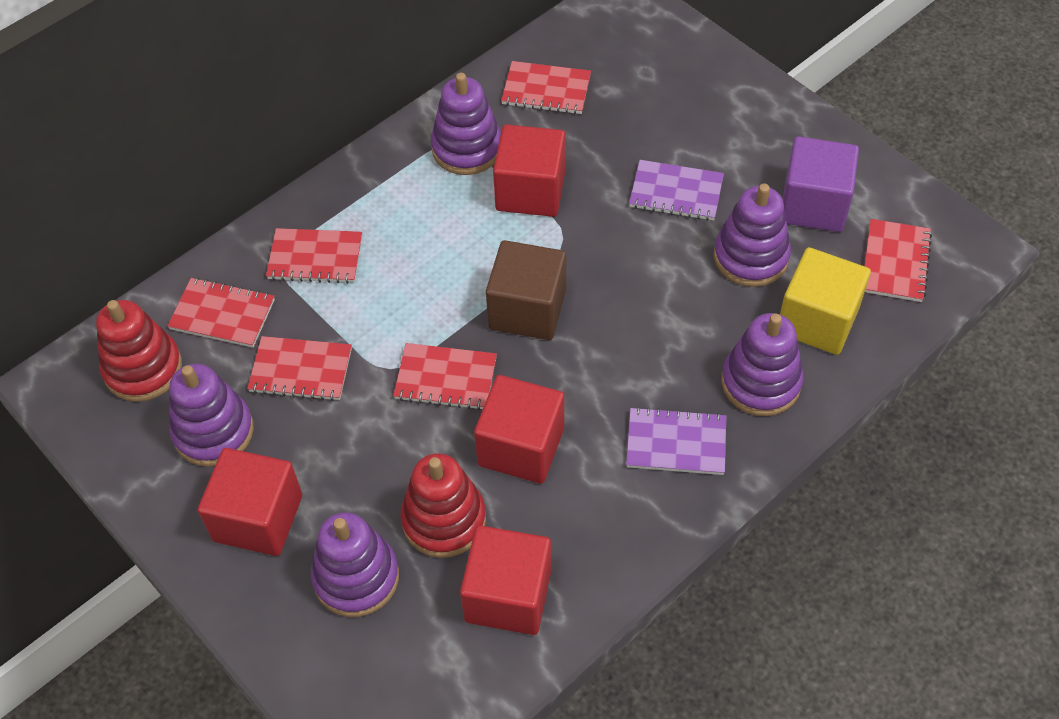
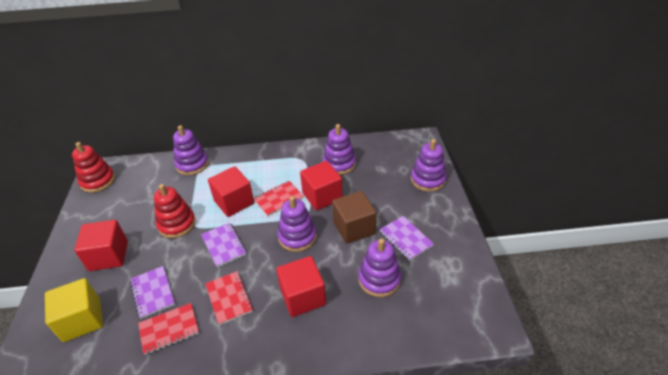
purple cube: 1 -> 0
purple notebook: 2 -> 3
red notebook: 6 -> 3

